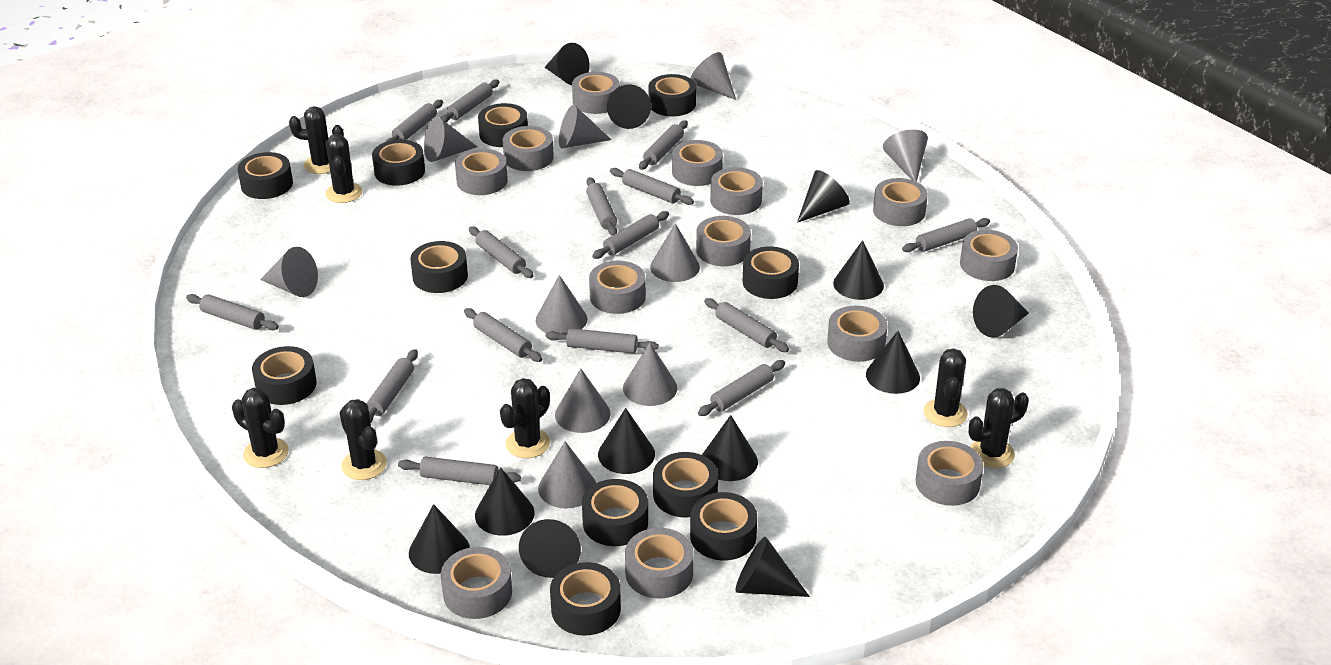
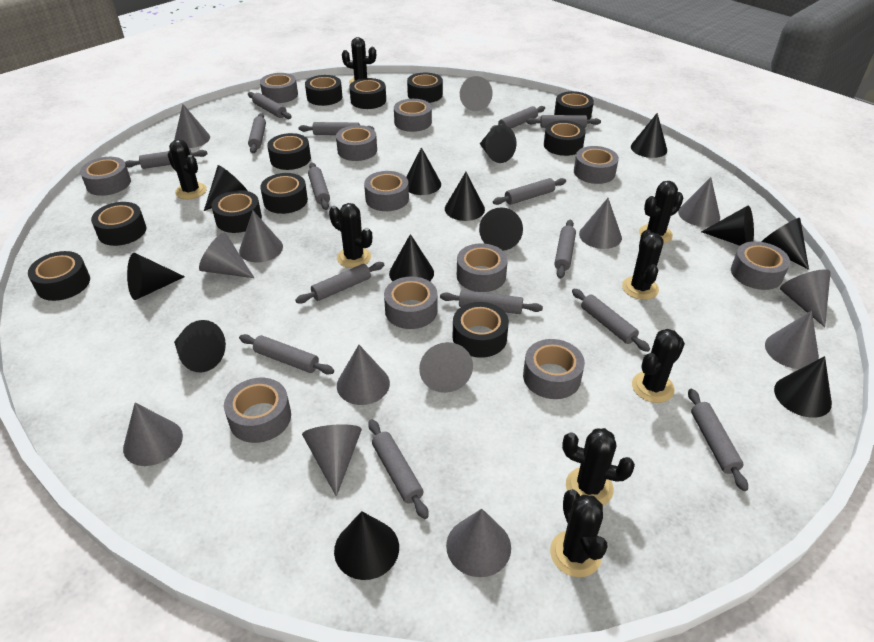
black cactus: 7 -> 8
black cone: 12 -> 13
grey cone: 10 -> 13
grey tape: 13 -> 11

